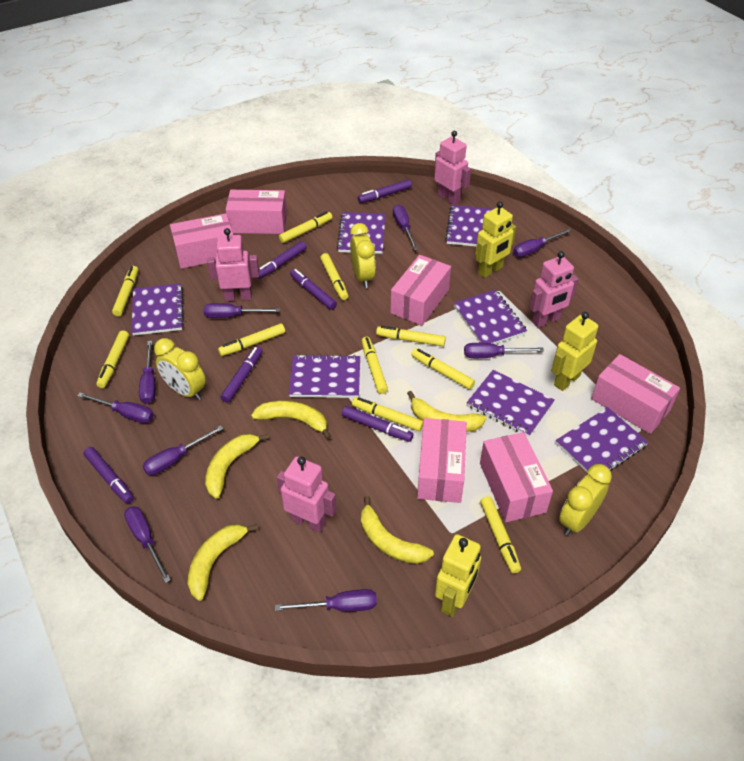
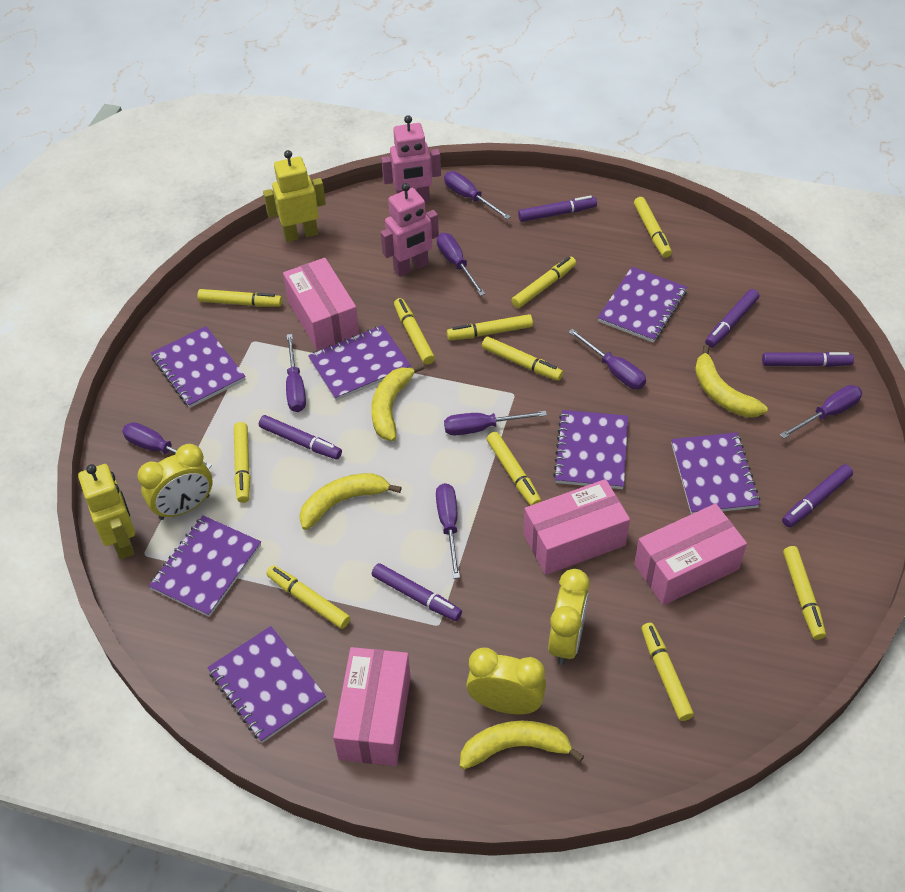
pink box: 6 -> 4
pink robot: 4 -> 2
purple screwdriver: 9 -> 8
yellow banana: 5 -> 4
yellow marker: 10 -> 11
yellow robot: 3 -> 2

